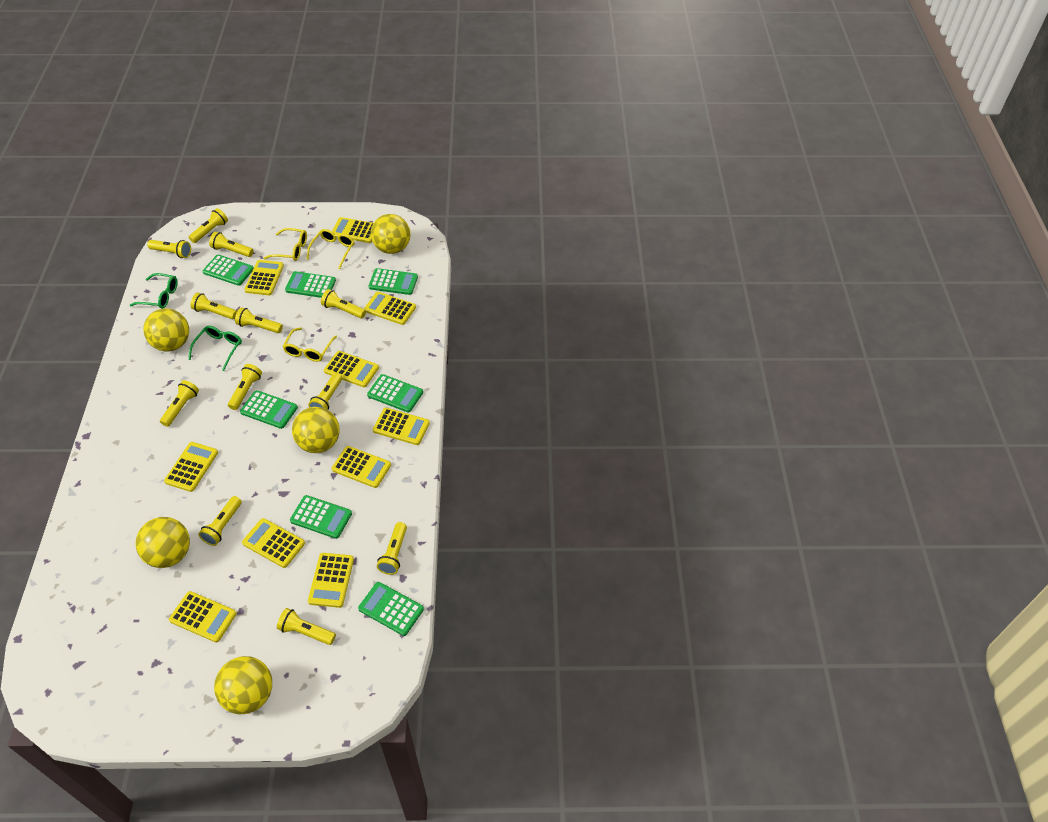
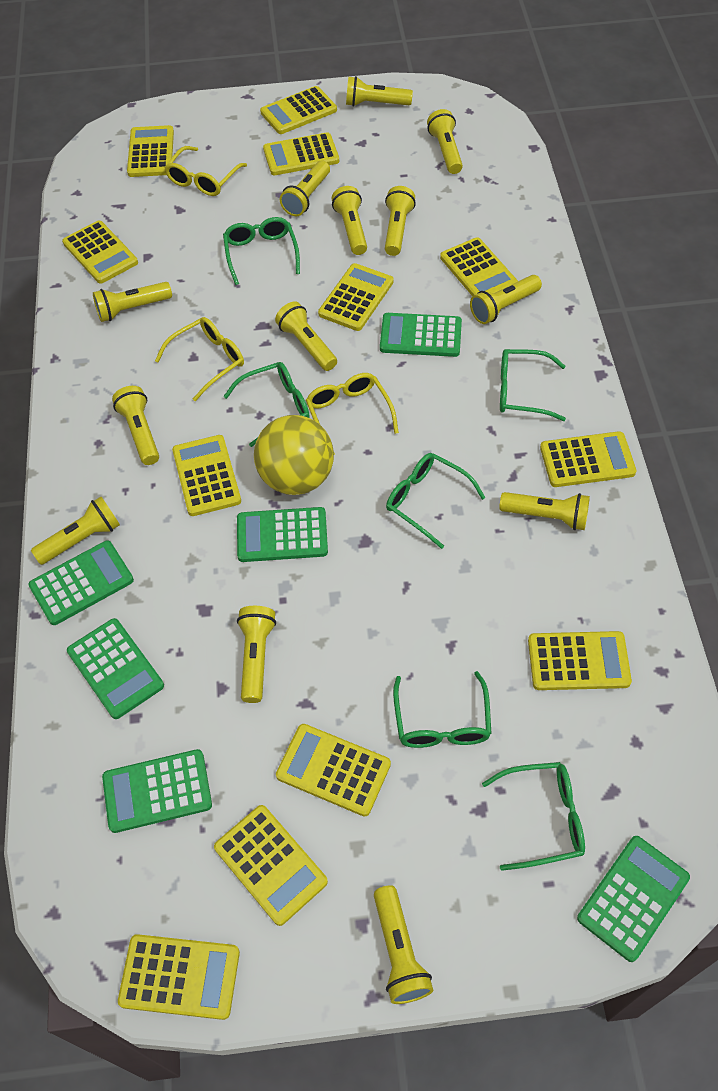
green calculator: 7 -> 6
green glasses: 2 -> 6
yellow ball: 5 -> 1
yellow calculator: 10 -> 12
yellow flashlight: 12 -> 13

